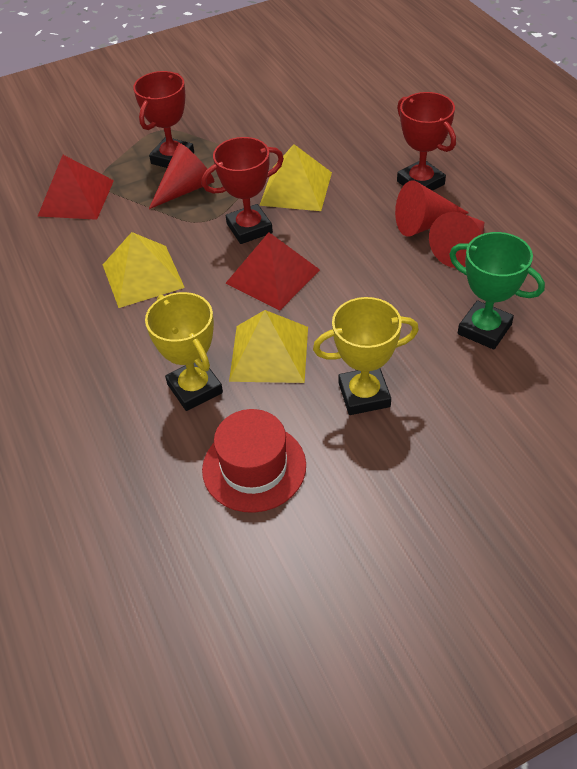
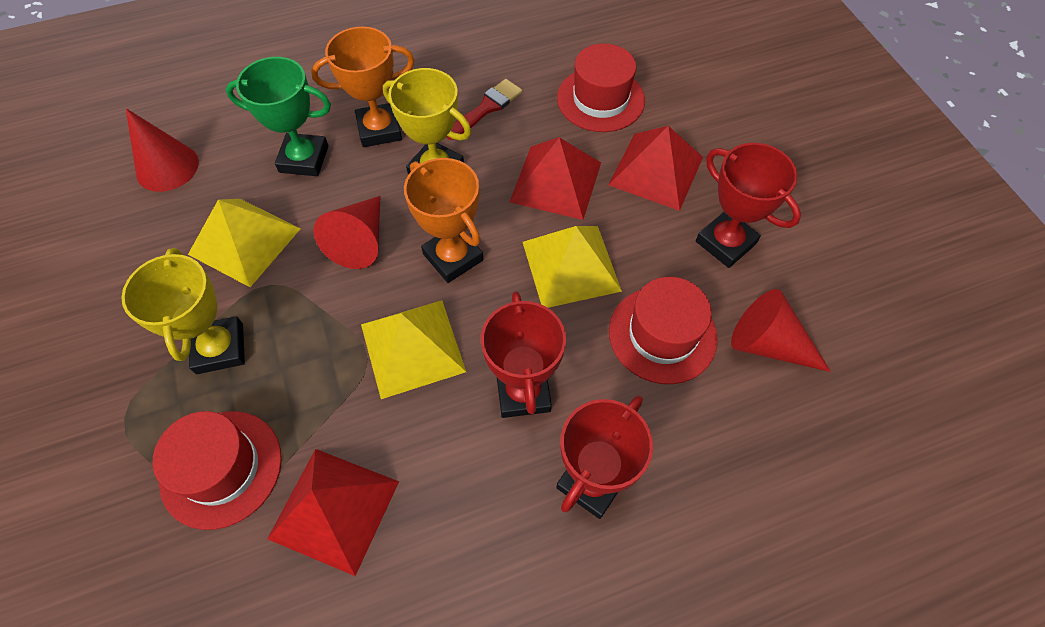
orange trophy: 0 -> 2
red brush: 0 -> 1
red hat: 1 -> 3
red pyramid: 2 -> 3

